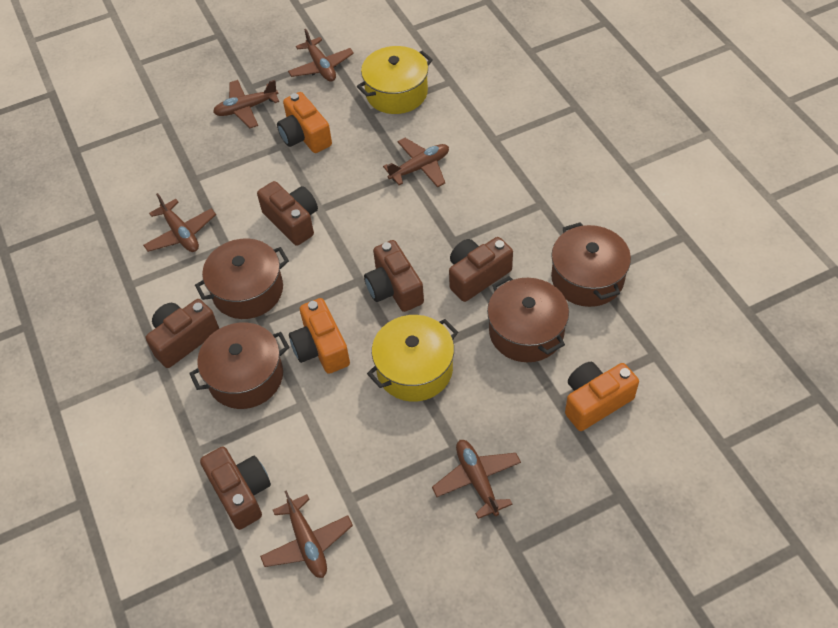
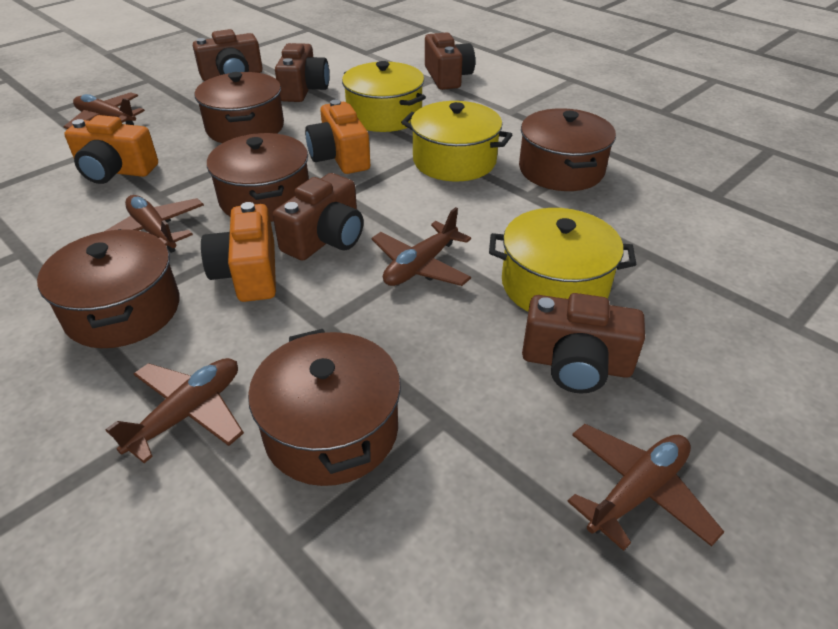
brown plane: 6 -> 5
brown pot: 4 -> 5
yellow pot: 2 -> 3

